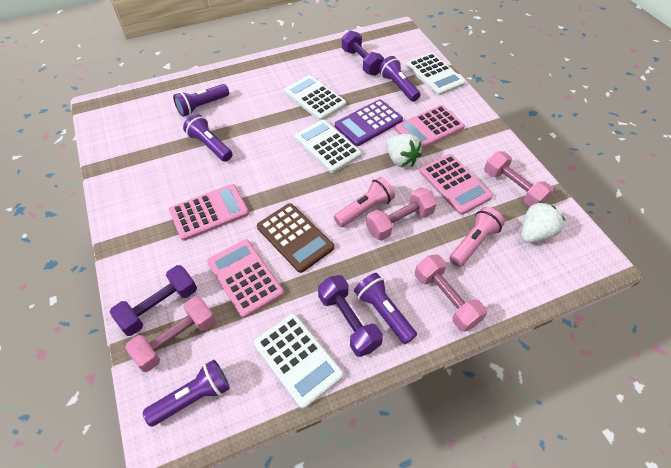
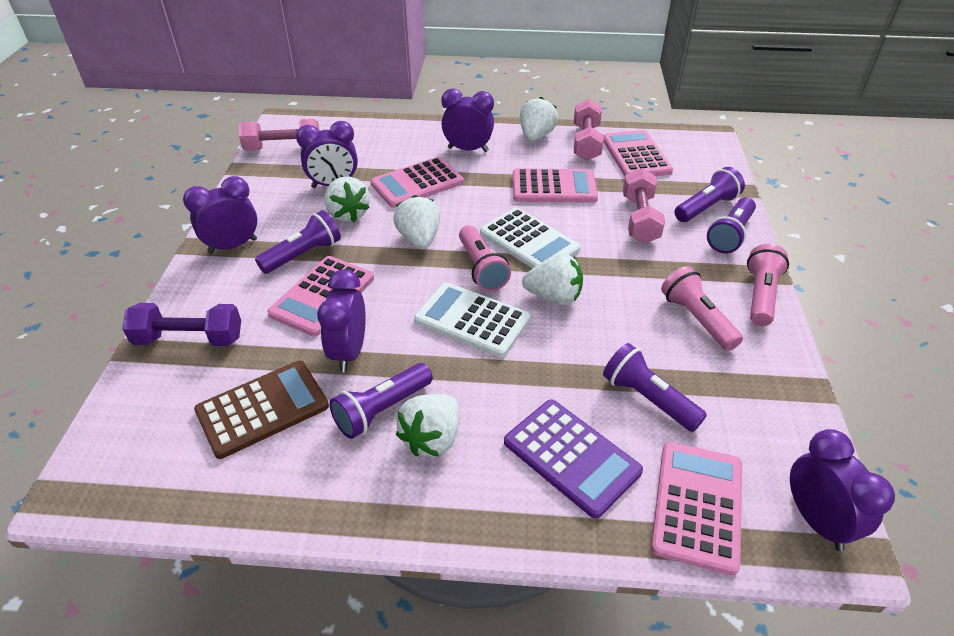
pink calculator: 4 -> 5
pink dumbbell: 4 -> 3
pink flashlight: 2 -> 3
purple clock: 0 -> 5
purple dumbbell: 3 -> 1
white calculator: 4 -> 2
white strawberry: 2 -> 5

